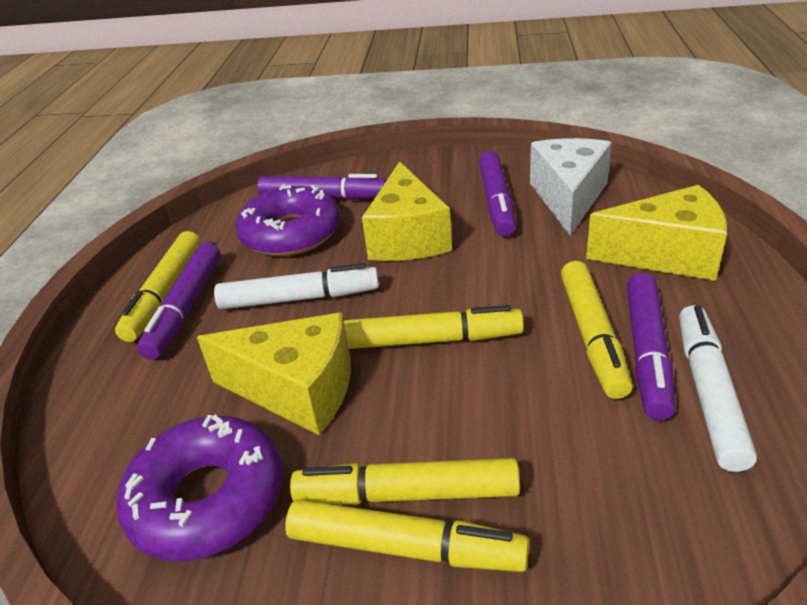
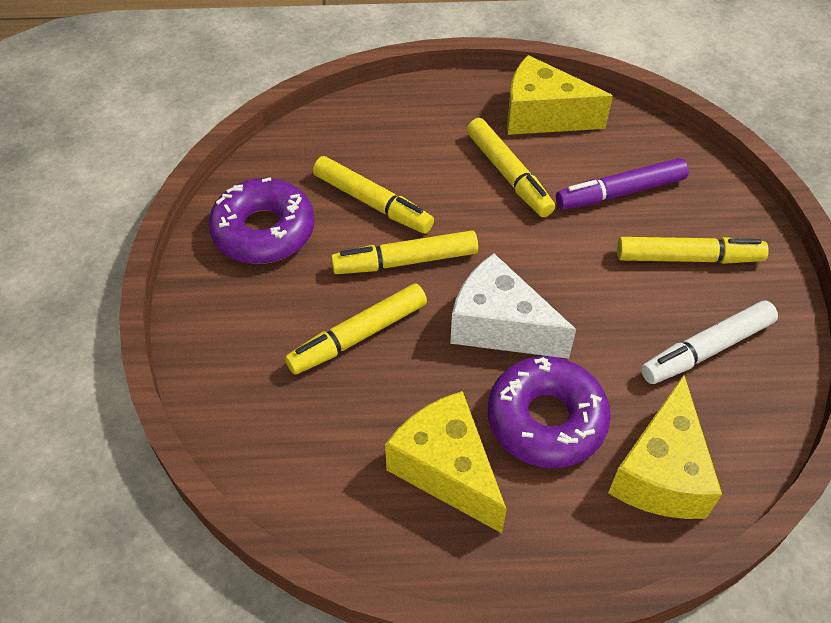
purple marker: 4 -> 1
white marker: 2 -> 1

